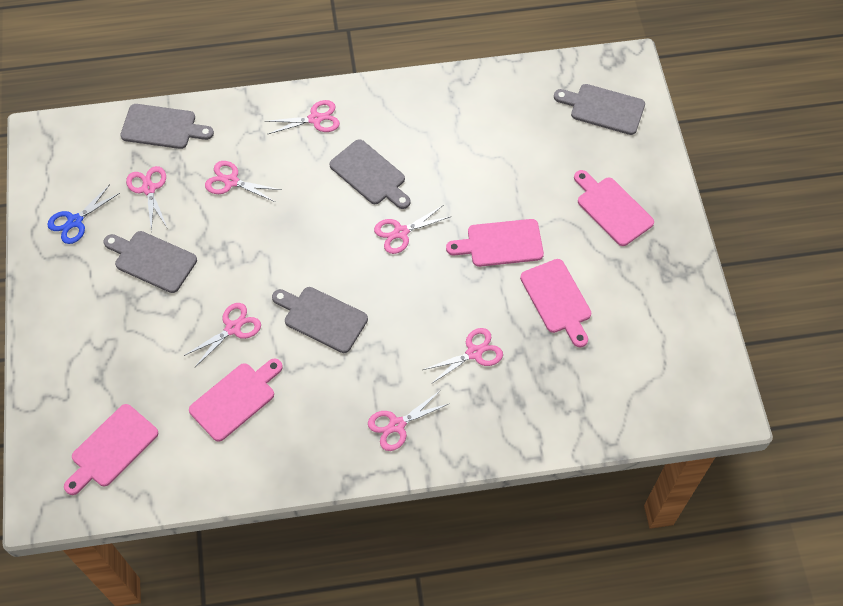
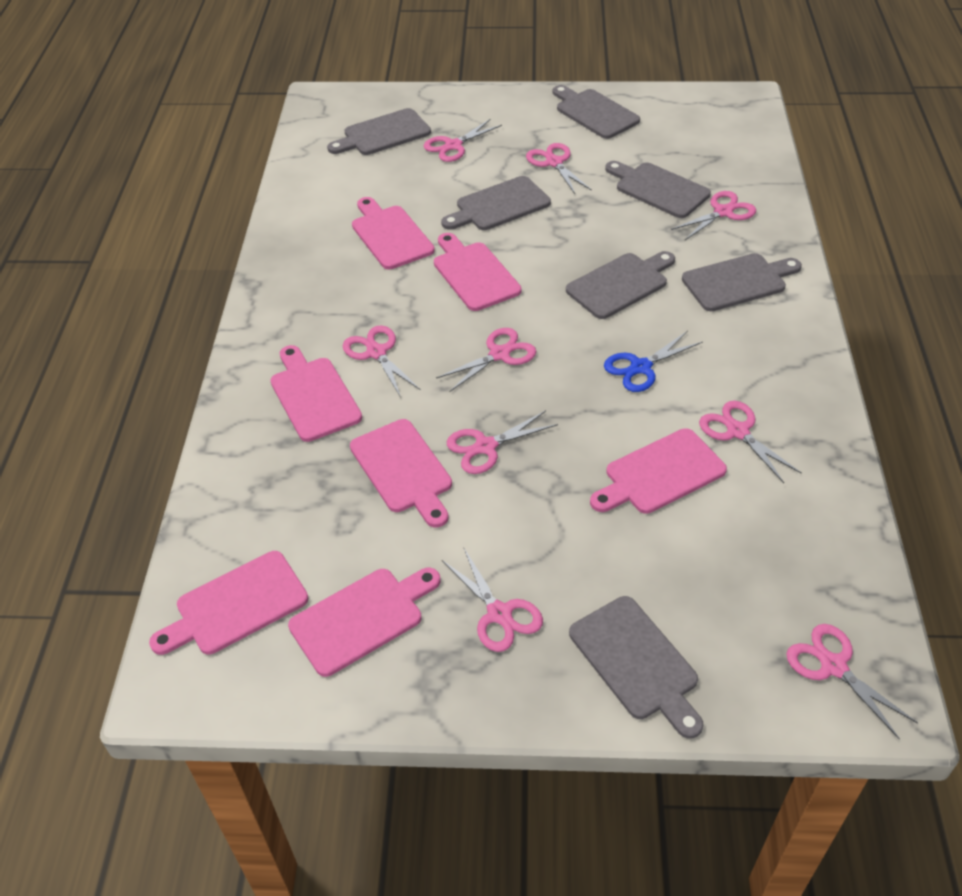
grey cutting board: 5 -> 7
pink cutting board: 5 -> 7
pink scissors: 7 -> 9

